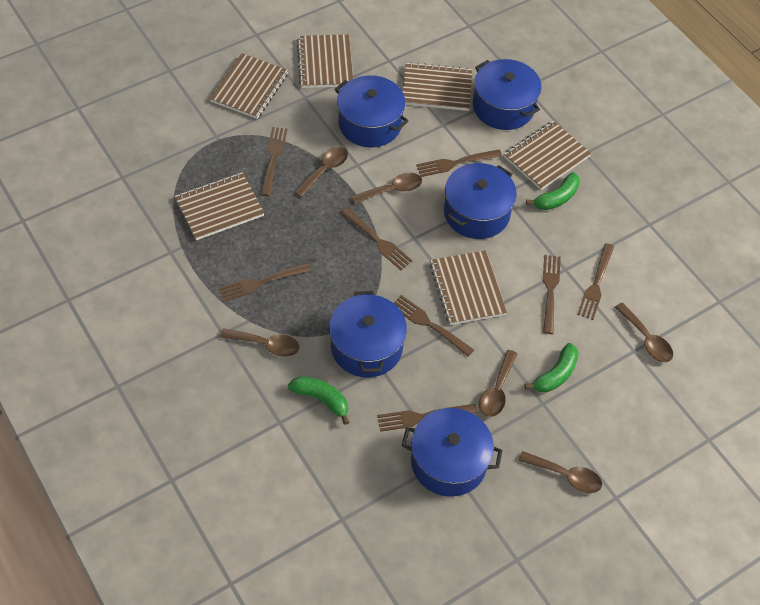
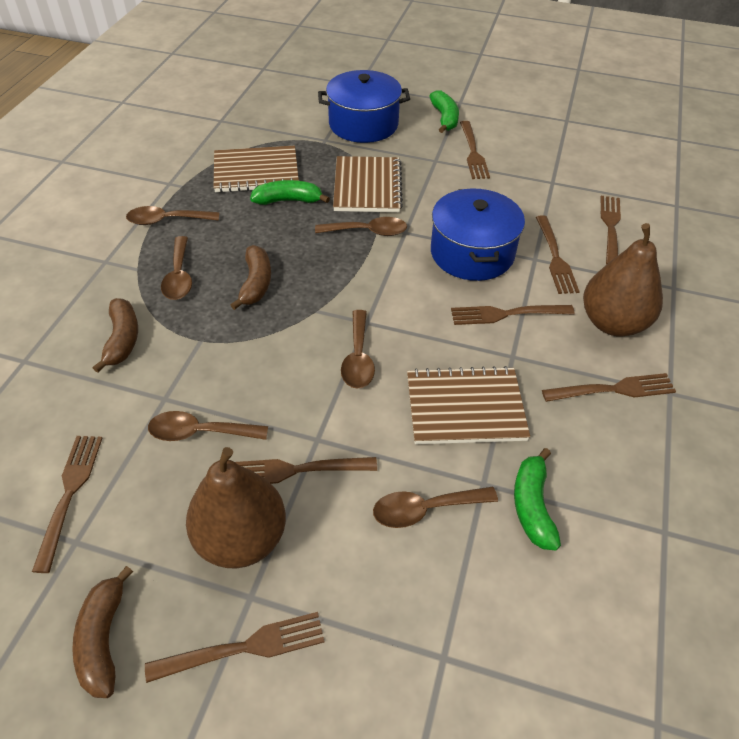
blue pot: 5 -> 2
brown banana: 0 -> 3
brown notebook: 6 -> 3
brown pear: 0 -> 2

